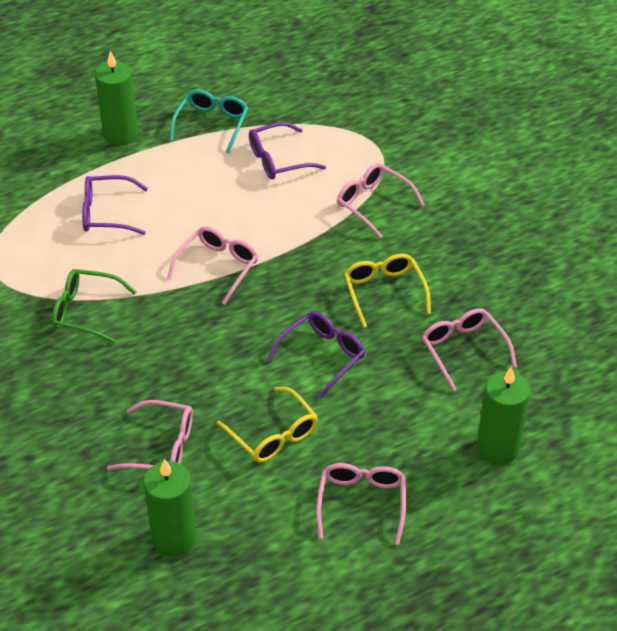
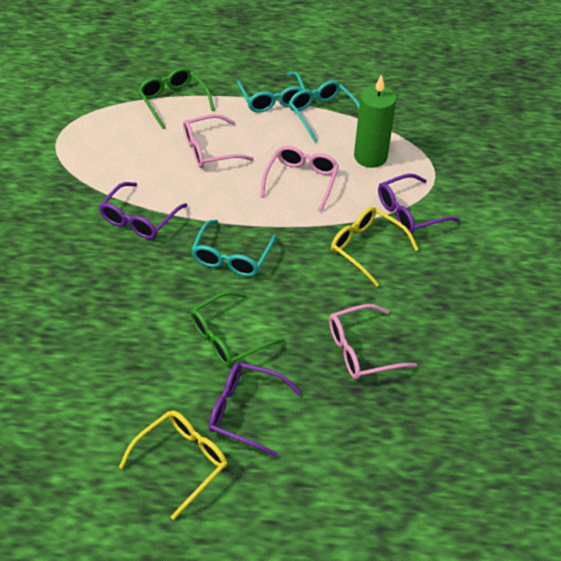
green candle: 3 -> 1
green glasses: 1 -> 2
pink glasses: 5 -> 3
turquoise glasses: 1 -> 3

